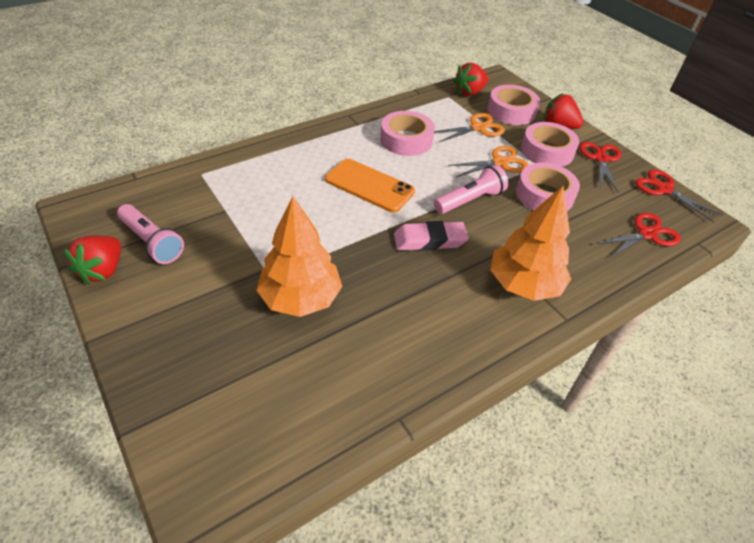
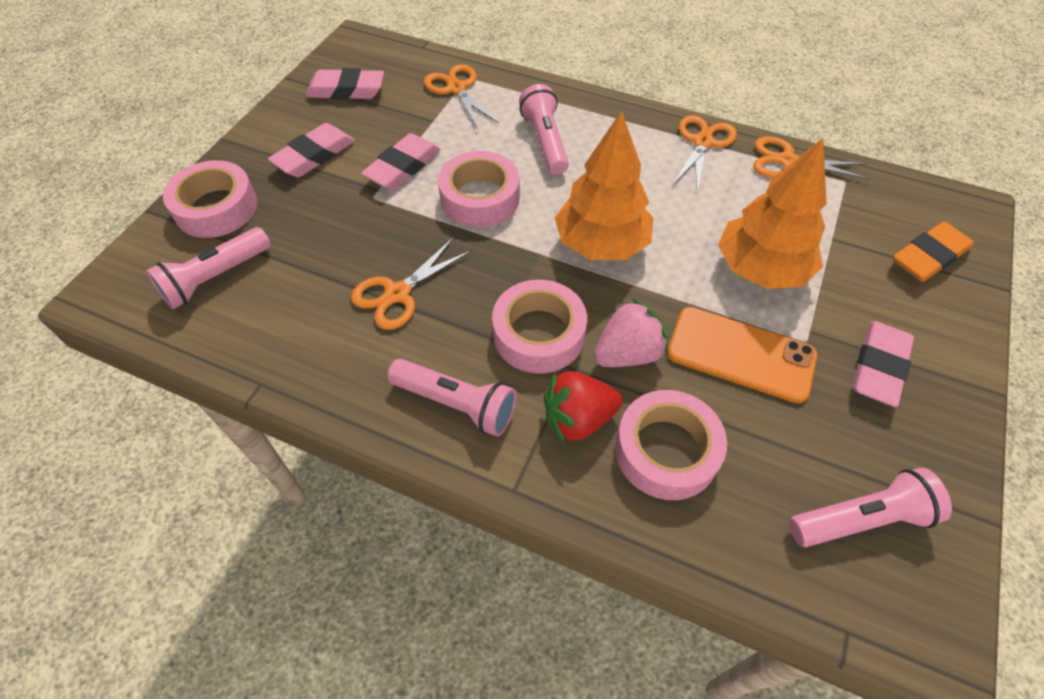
orange eraser: 0 -> 1
orange scissors: 2 -> 4
pink eraser: 1 -> 4
pink flashlight: 2 -> 4
pink strawberry: 0 -> 1
red scissors: 3 -> 0
red strawberry: 3 -> 1

